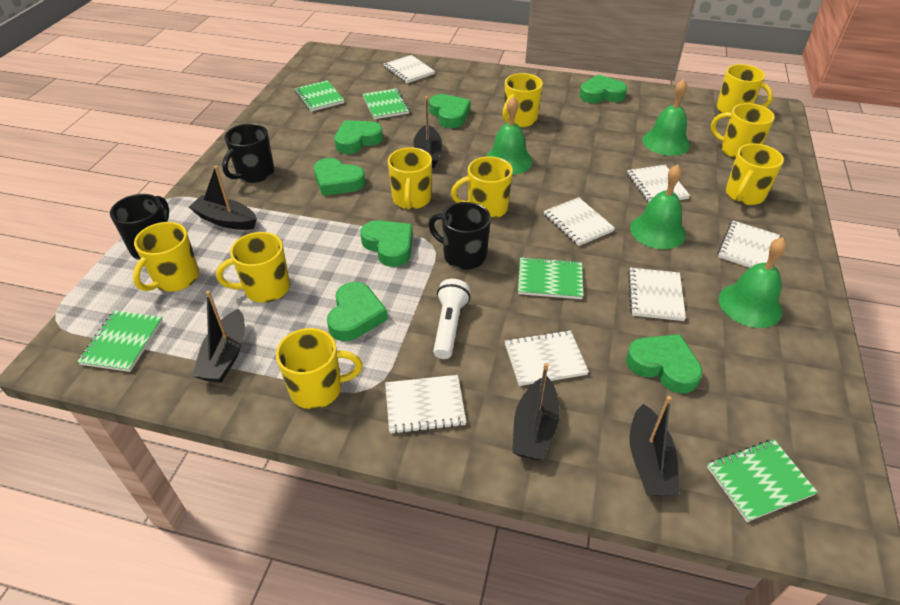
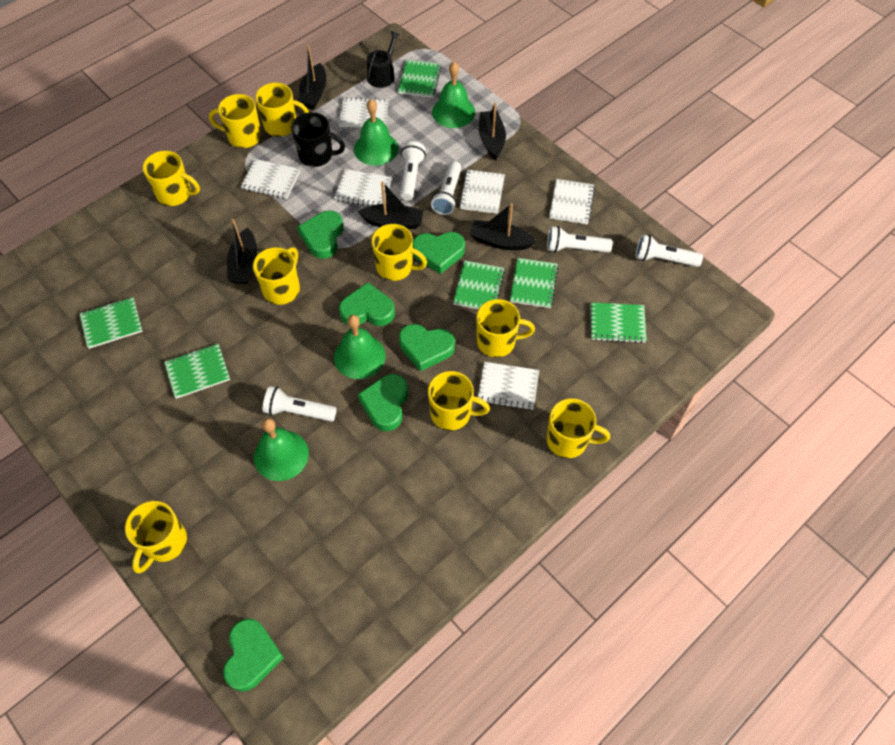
black mug: 3 -> 1
black watering can: 0 -> 1
green heart: 7 -> 6
green notebook: 5 -> 6
white flashlight: 1 -> 5
white notebook: 7 -> 6

